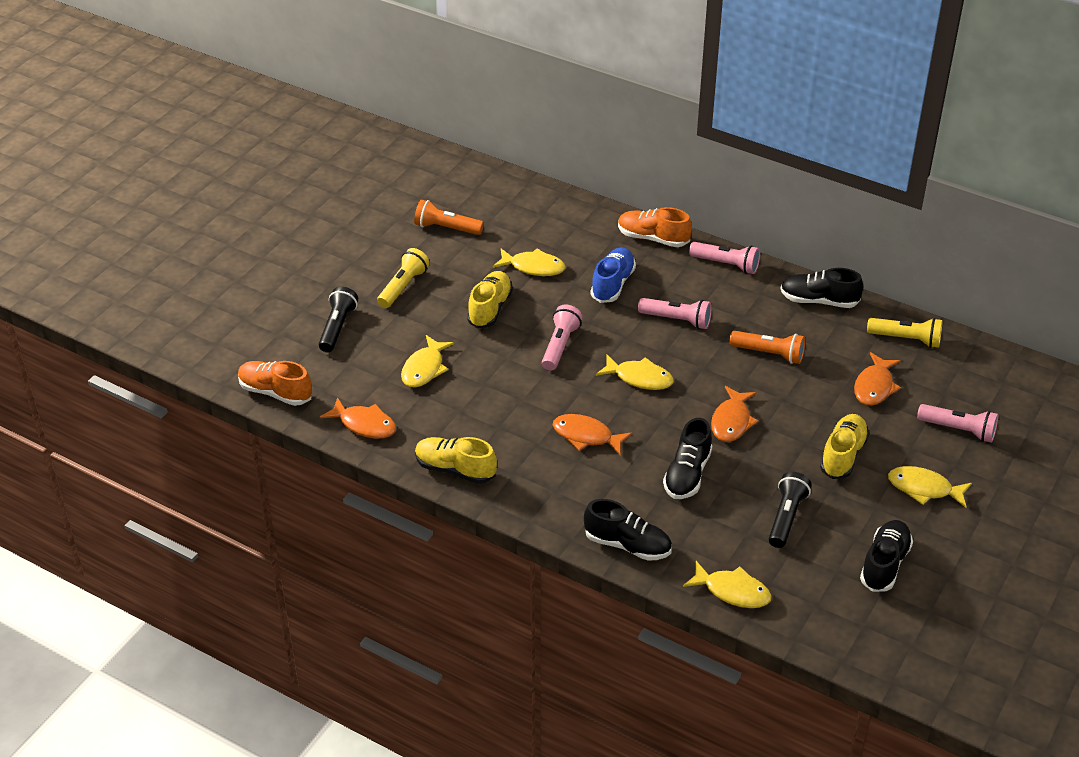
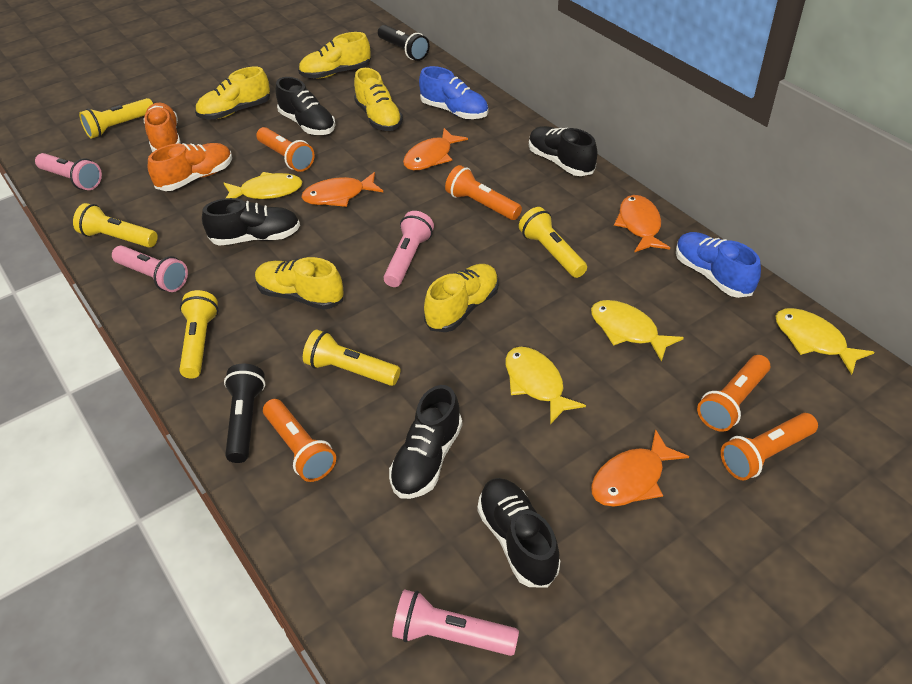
black shoe: 4 -> 5
blue shoe: 1 -> 2
orange flashlight: 2 -> 5
yellow fish: 5 -> 4
yellow flashlight: 2 -> 5
yellow shoe: 3 -> 5

